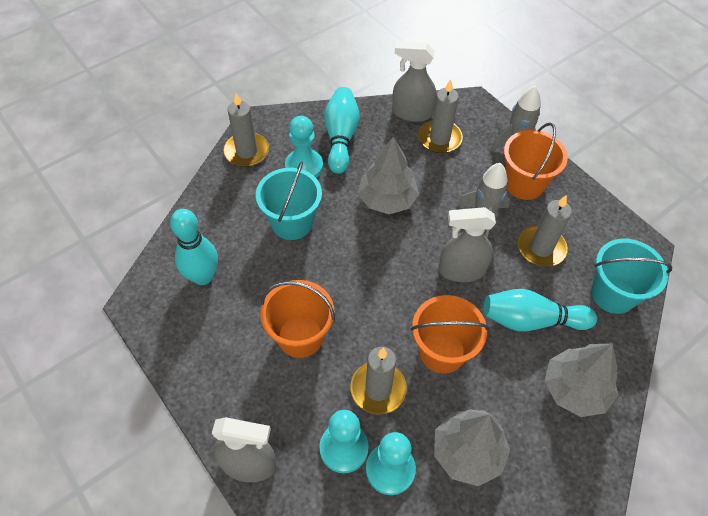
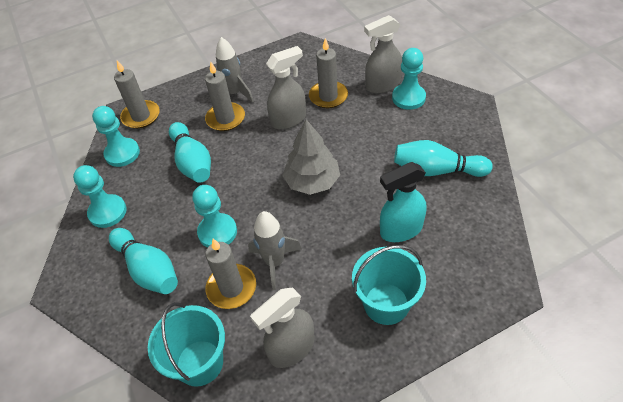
grey tree: 3 -> 1
orange bucket: 3 -> 0
turquoise pawn: 3 -> 4
turquoise spray bottle: 0 -> 1

